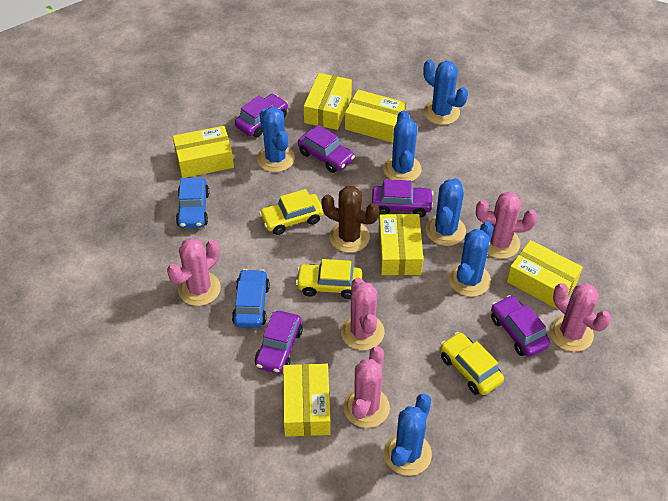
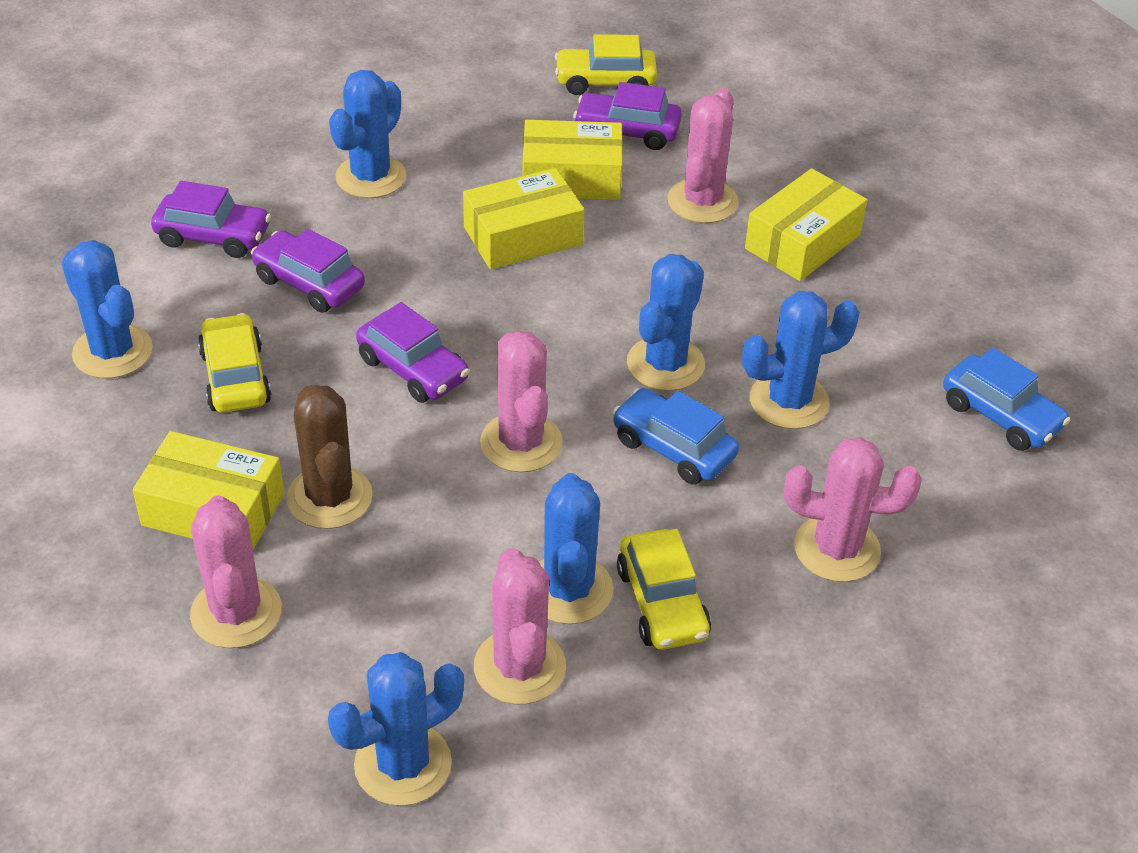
purple car: 5 -> 4
yellow box: 6 -> 4

